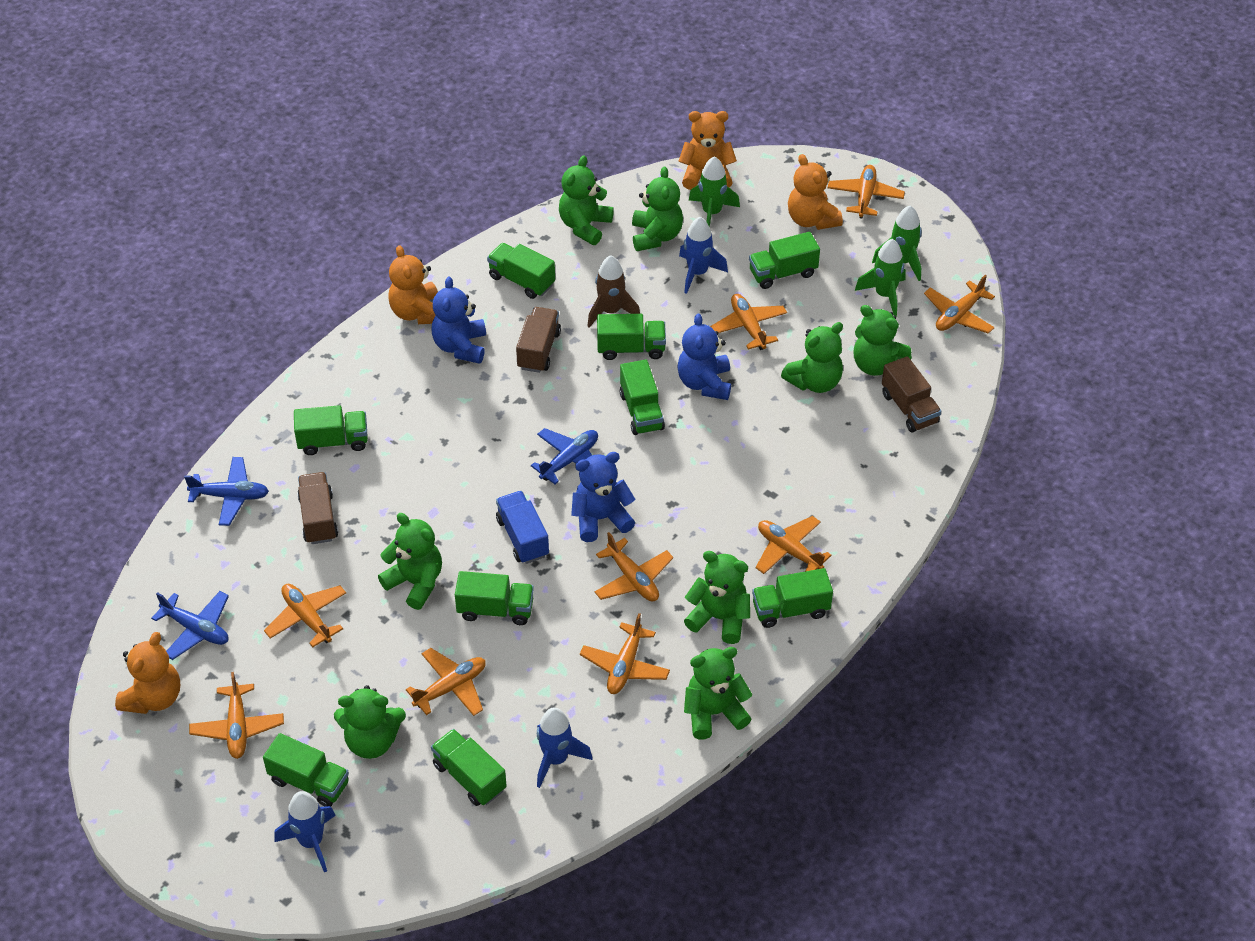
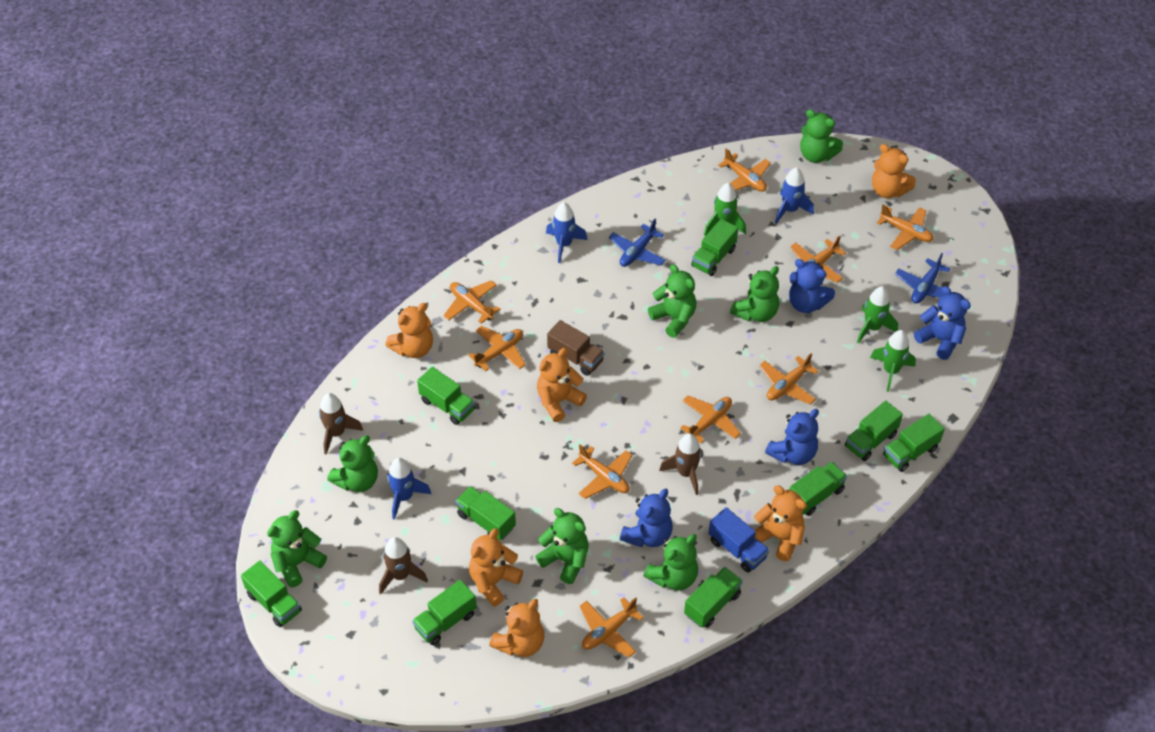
blue plane: 3 -> 2
blue teddy bear: 3 -> 4
brown rocket: 1 -> 3
brown truck: 3 -> 1
green teddy bear: 8 -> 7
orange teddy bear: 4 -> 6

